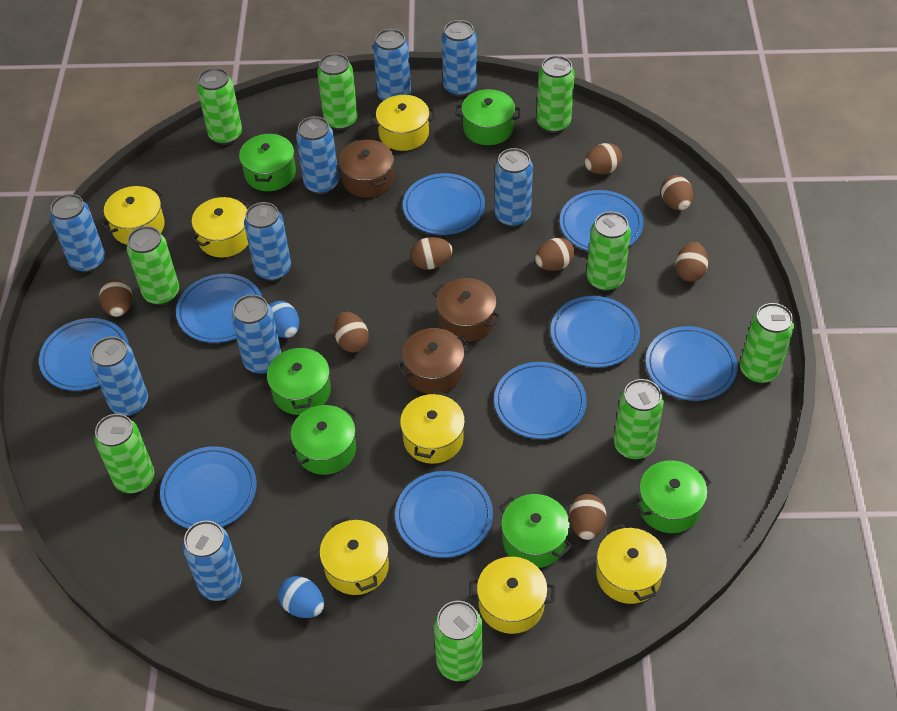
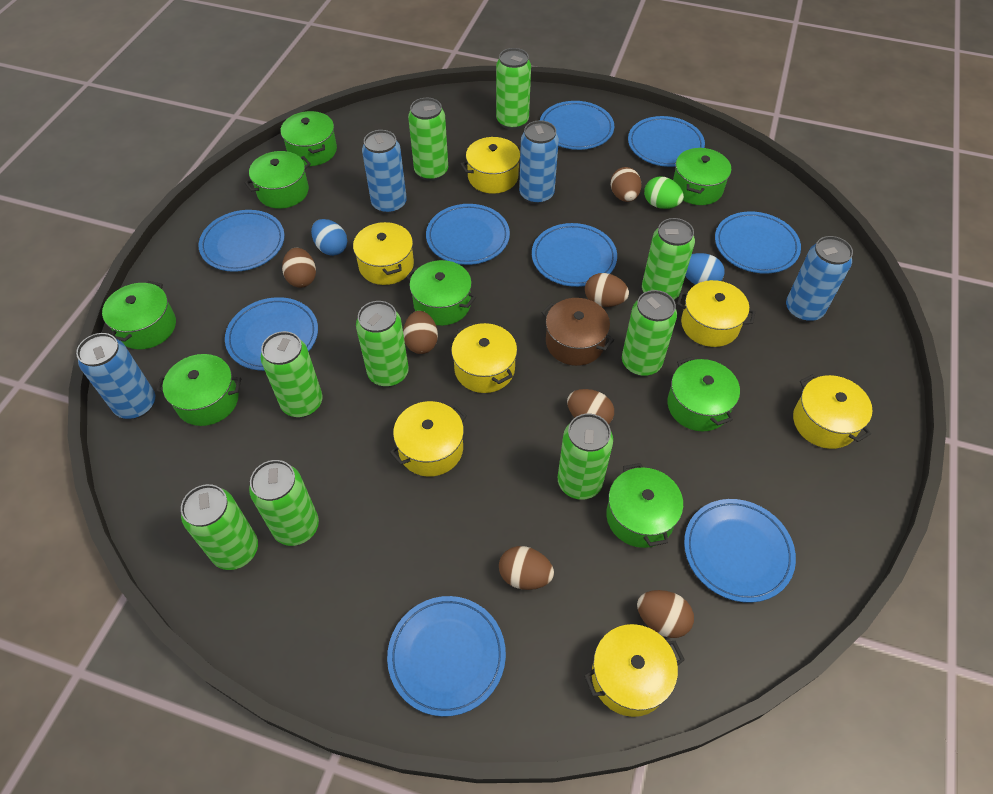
blue can: 9 -> 4
brown egg: 8 -> 7
brown pot: 3 -> 1
green egg: 0 -> 1
green pot: 6 -> 8

